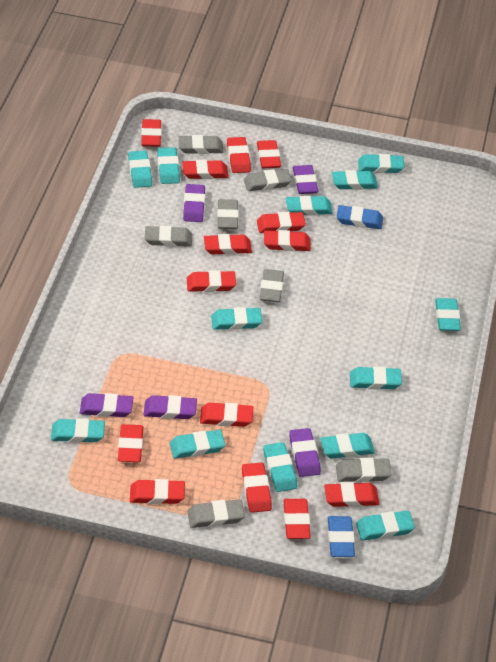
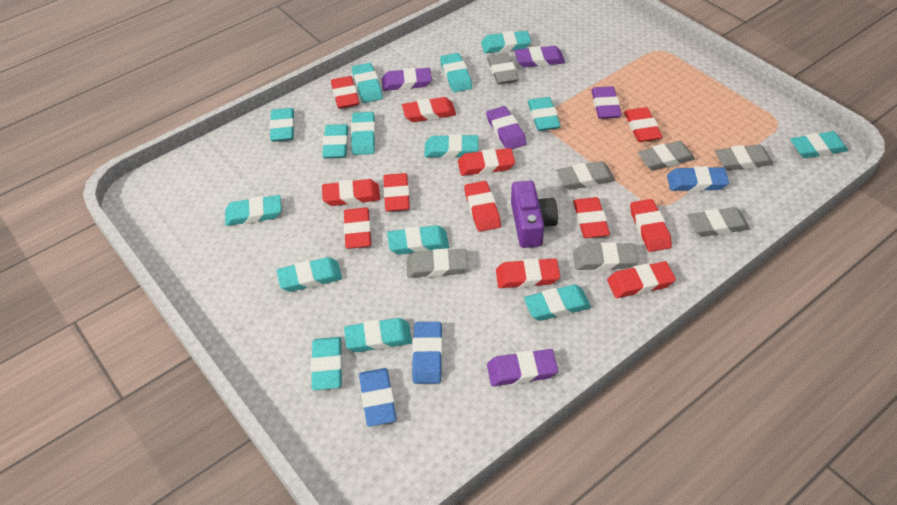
blue eraser: 2 -> 3
purple camera: 0 -> 1
red eraser: 14 -> 12
turquoise eraser: 13 -> 15

